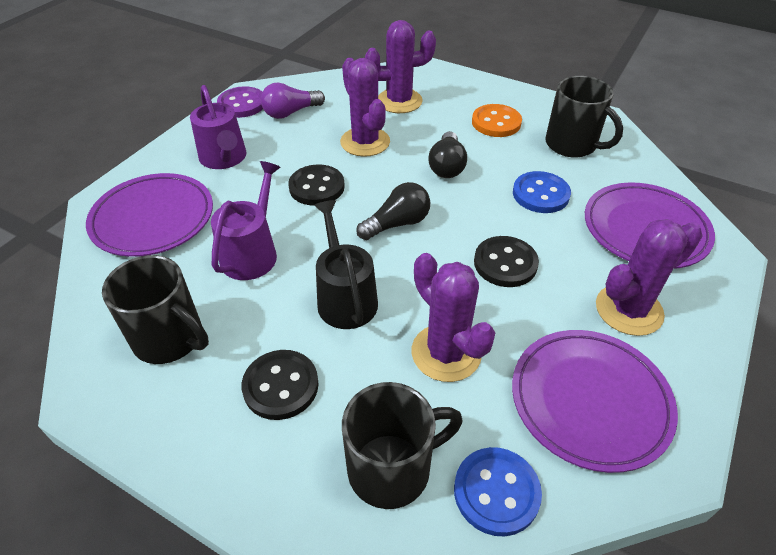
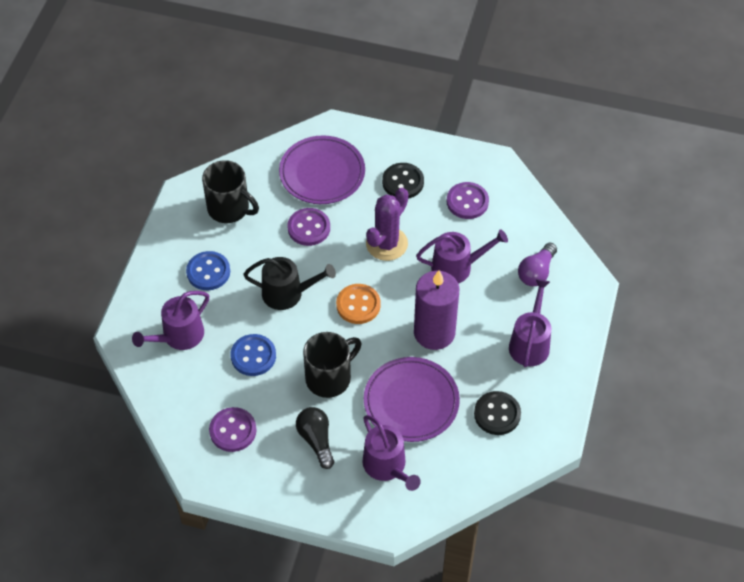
black button: 3 -> 2
black light bulb: 2 -> 1
black mug: 3 -> 2
purple button: 1 -> 3
purple cactus: 4 -> 1
purple candle: 0 -> 1
purple plate: 3 -> 2
purple watering can: 2 -> 4

